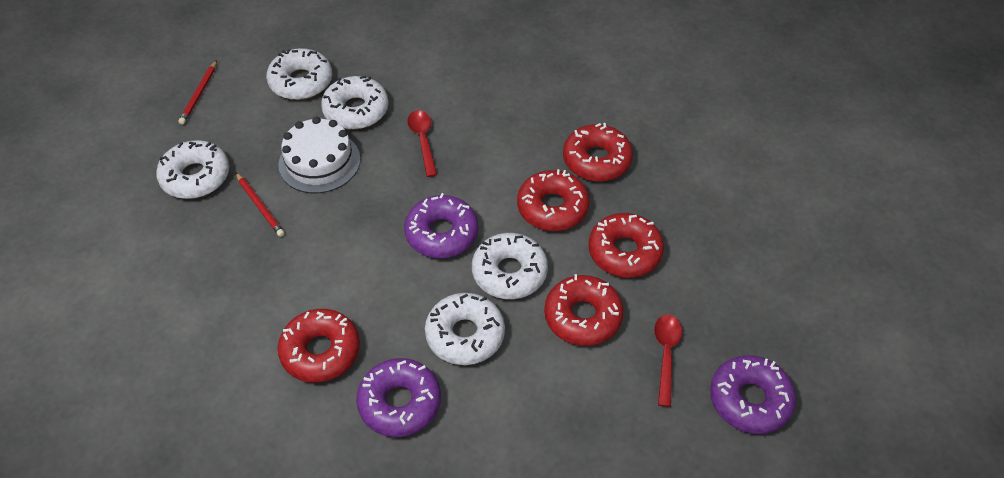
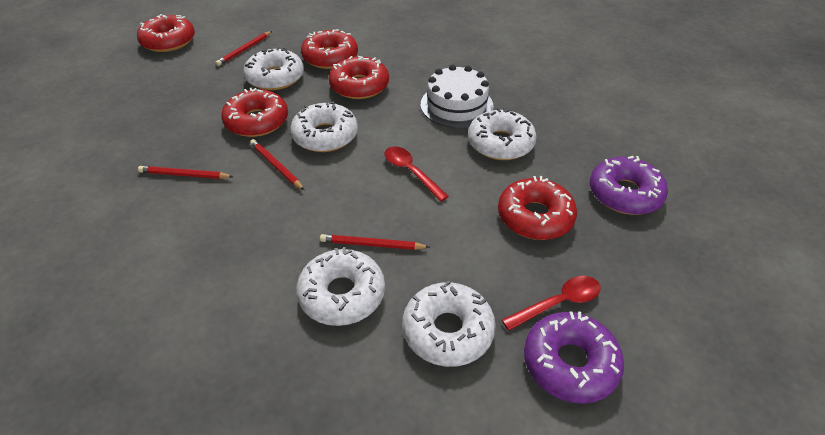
purple donut: 3 -> 2
red pencil: 2 -> 4

